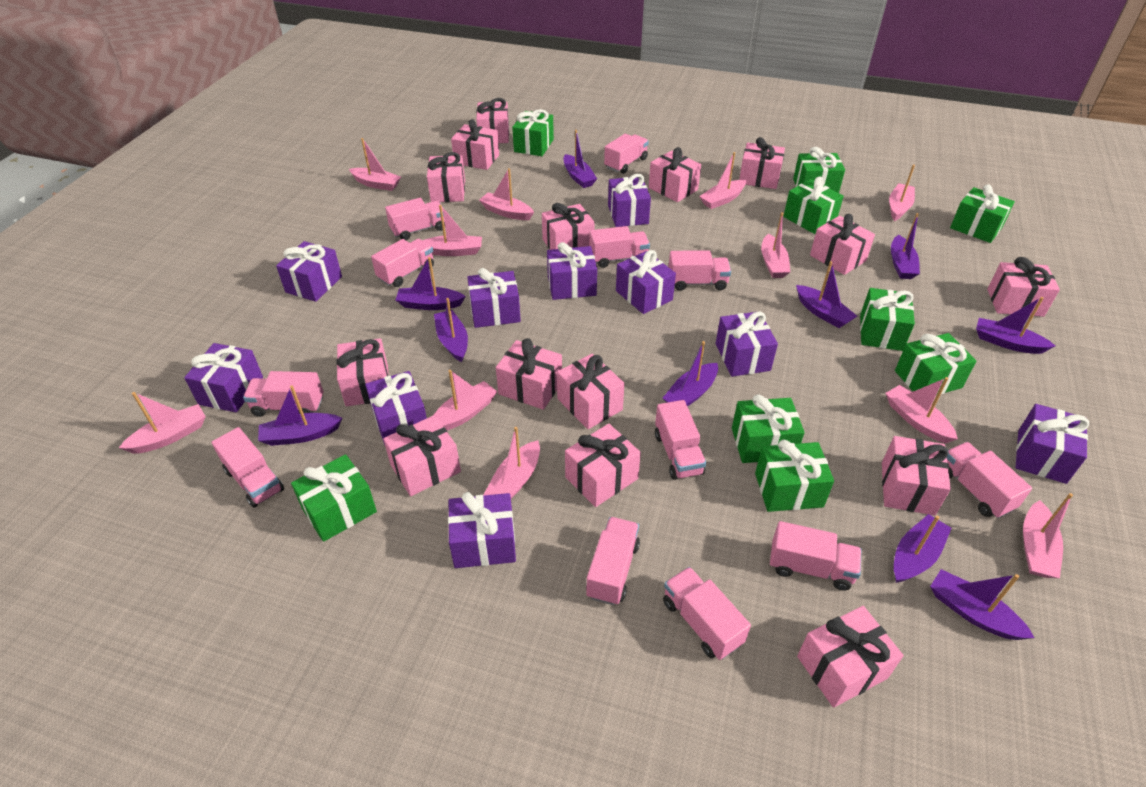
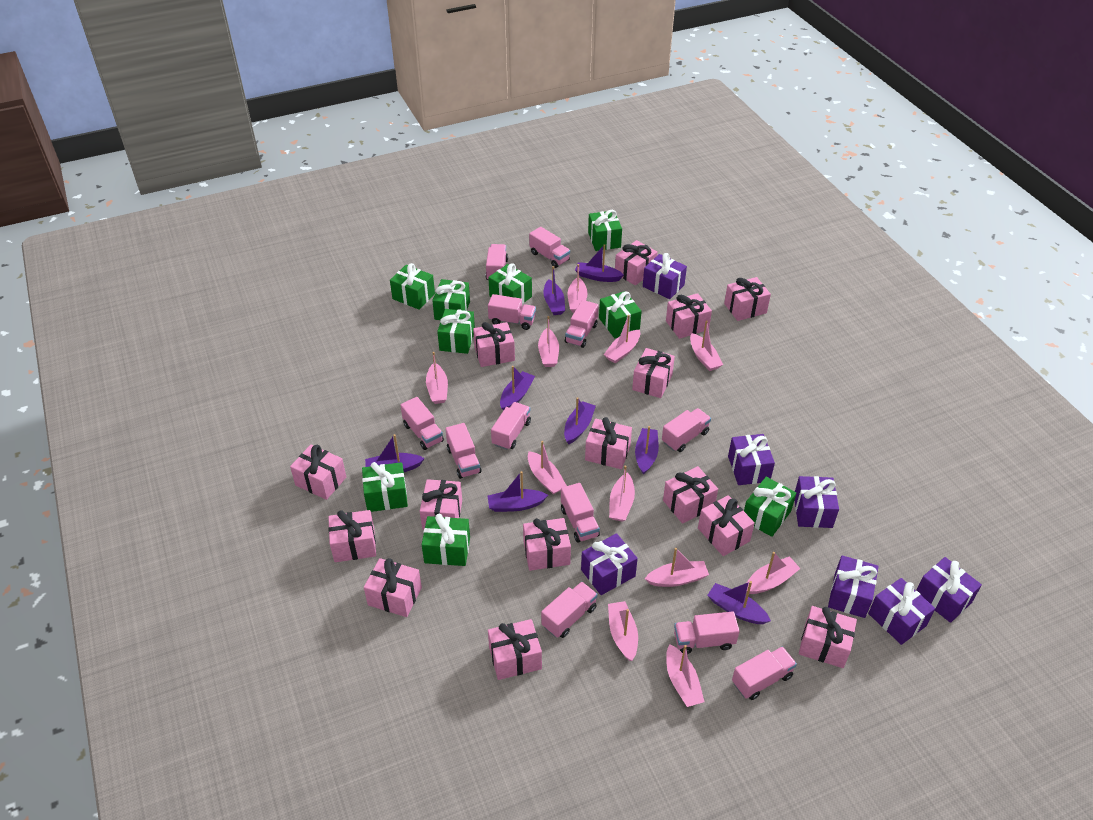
purple boat: 10 -> 8
purple gift: 10 -> 7

